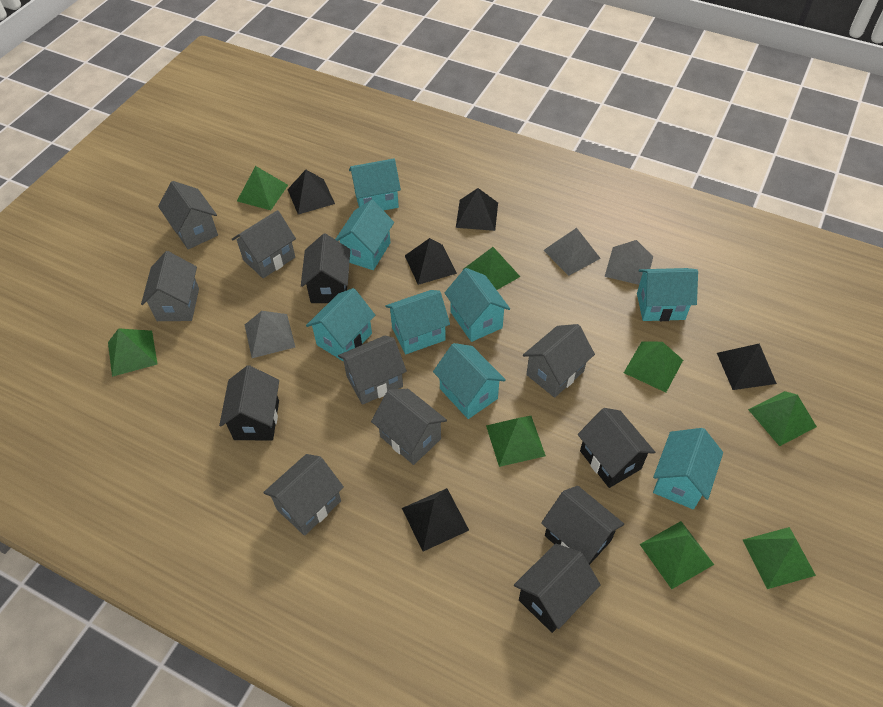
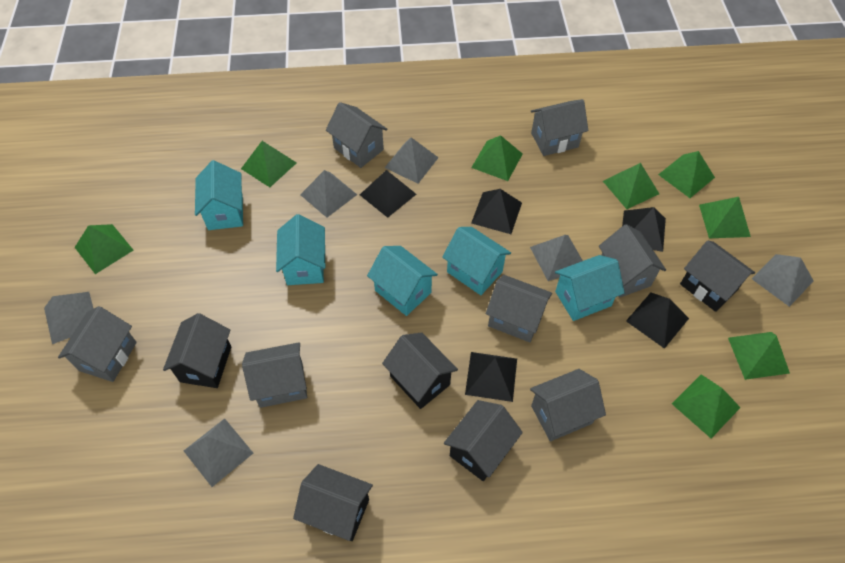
grey pyramid: 3 -> 6
turquoise house: 8 -> 5

